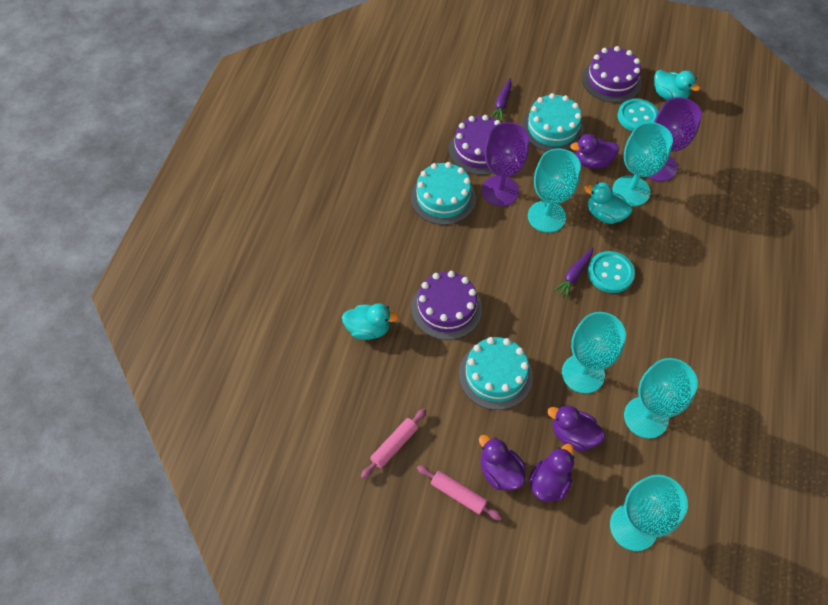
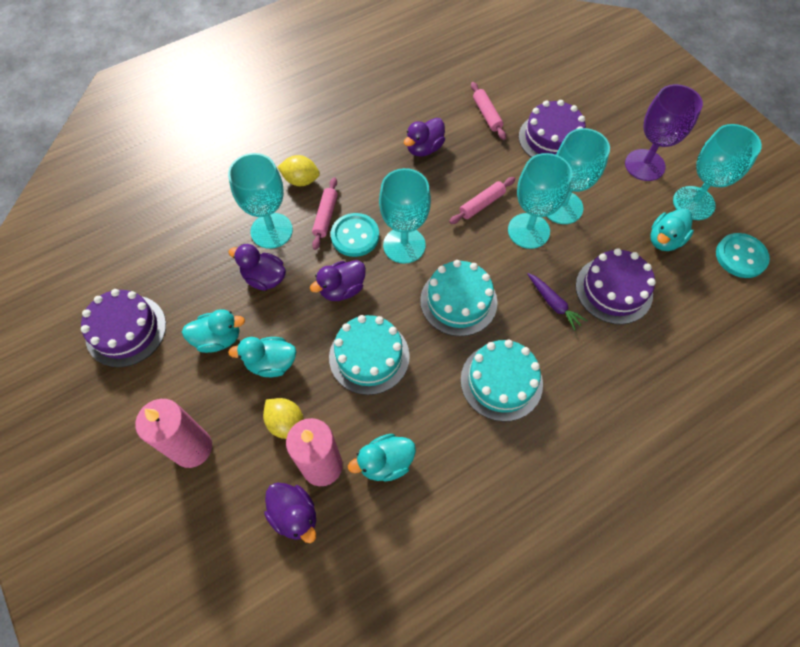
pink candle: 0 -> 2
pink rolling pin: 2 -> 3
purple carrot: 2 -> 1
purple goblet: 2 -> 1
turquoise duck: 3 -> 4
yellow lemon: 0 -> 2

